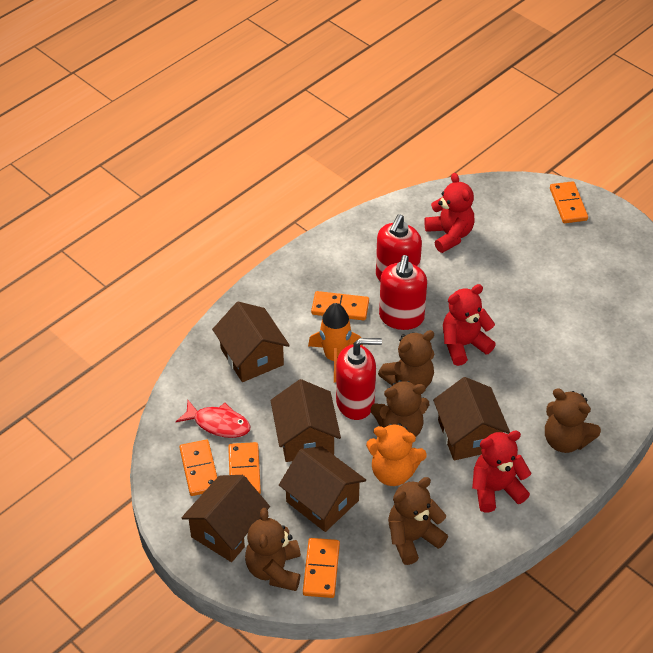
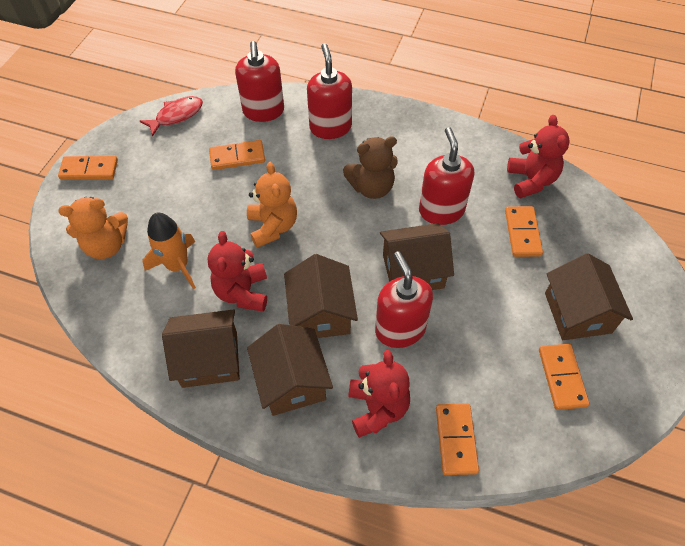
brown teddy bear: 5 -> 1
orange teddy bear: 1 -> 2
red soap dispenser: 3 -> 4

